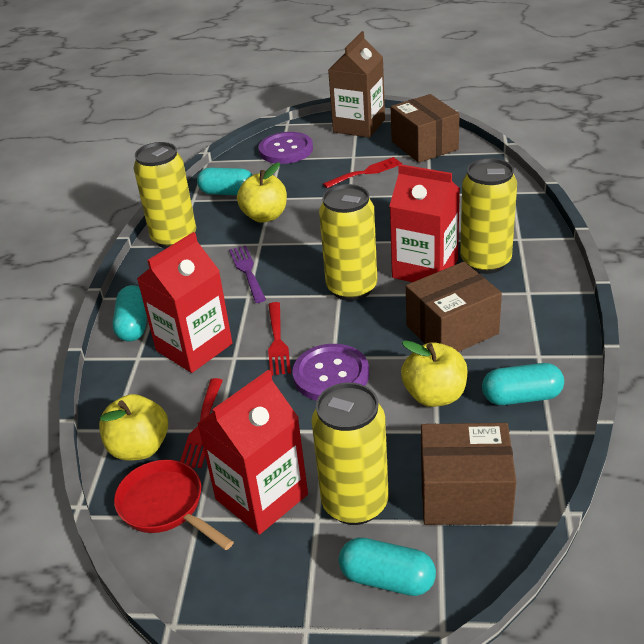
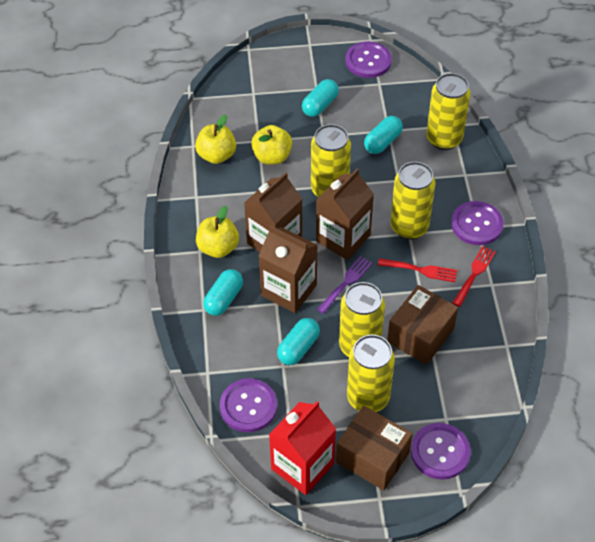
brown box: 3 -> 2
brown carton: 1 -> 3
purple button: 2 -> 4
red carton: 3 -> 1
red fork: 3 -> 2
red pan: 1 -> 0
yellow can: 4 -> 5

